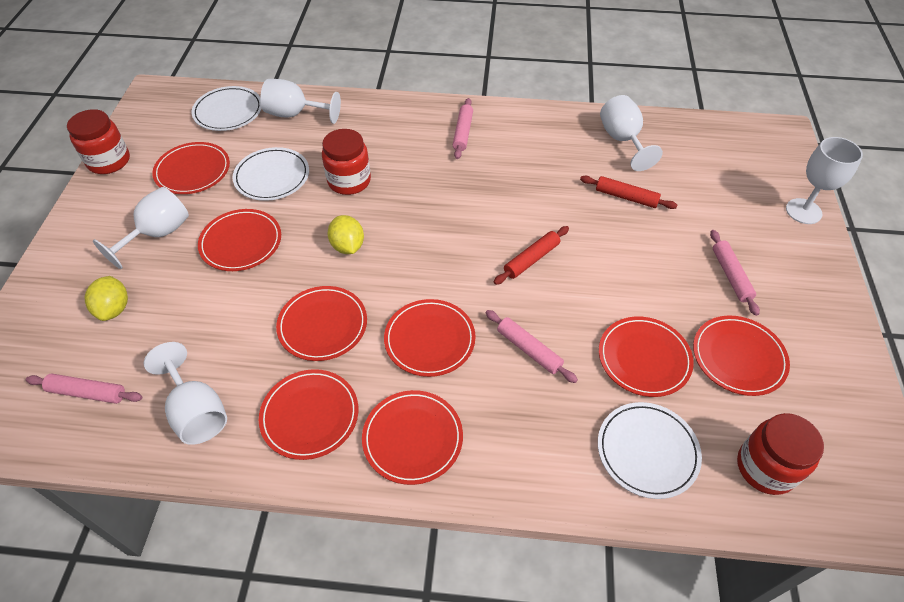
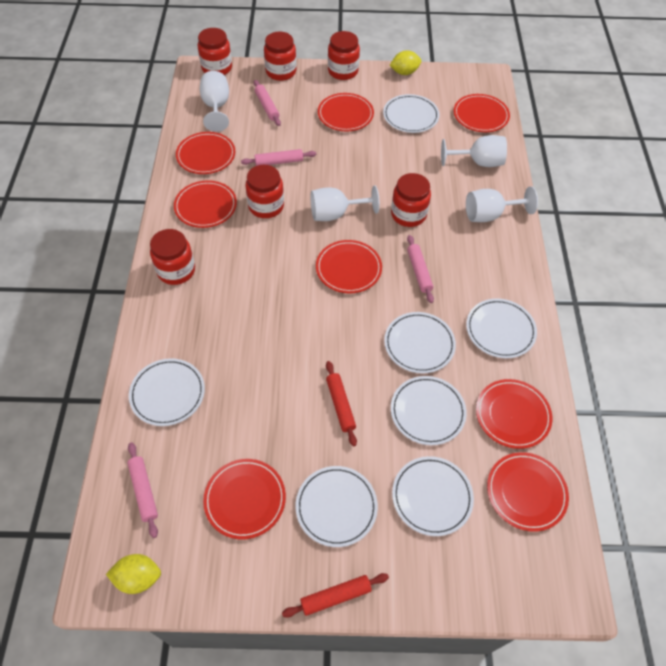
red jar: 3 -> 6
white goblet: 5 -> 4
white plate: 3 -> 7

